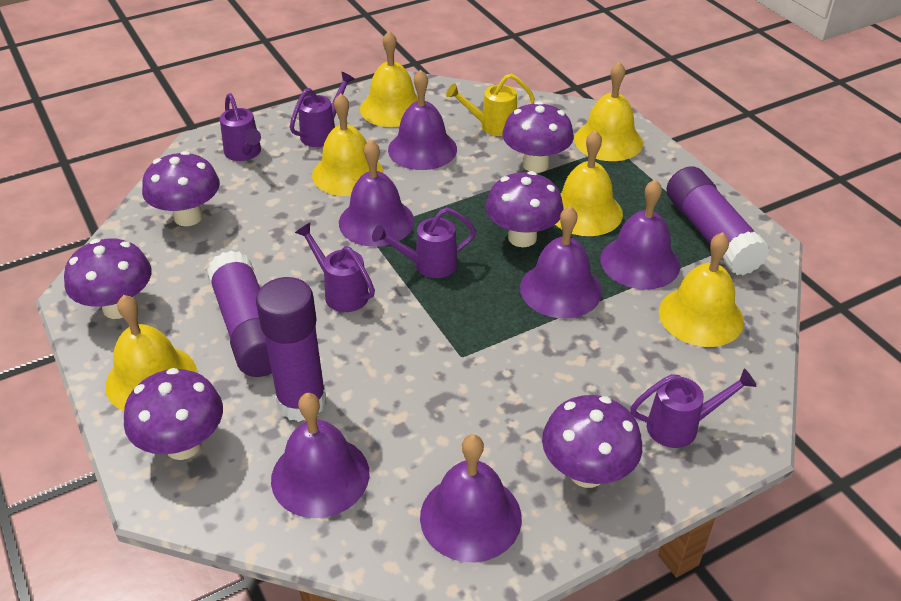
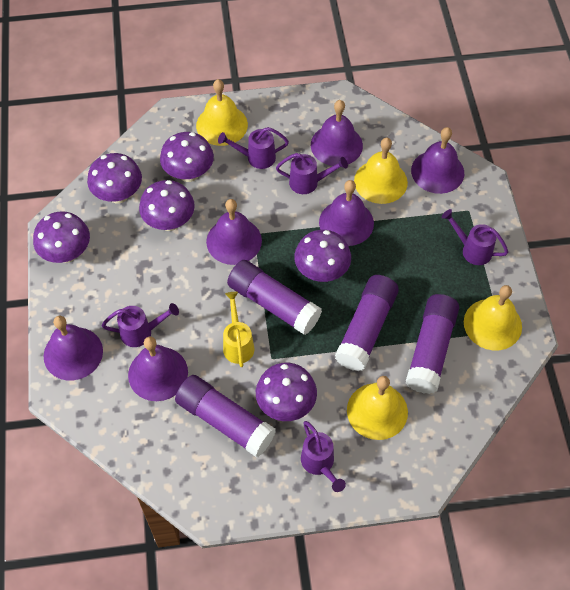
purple glue stick: 3 -> 4
yellow bell: 6 -> 4

